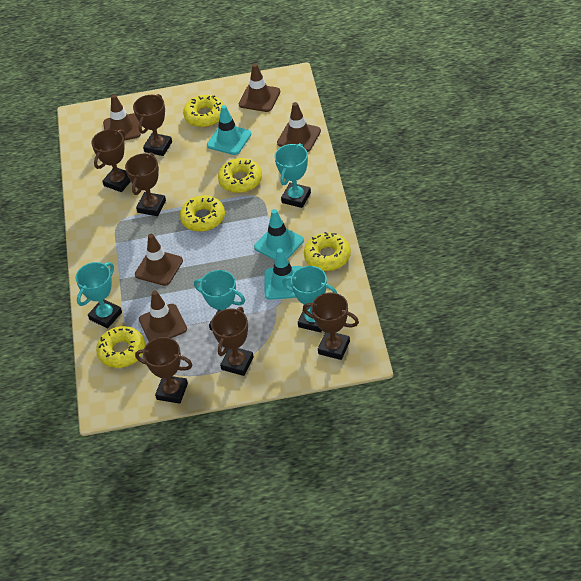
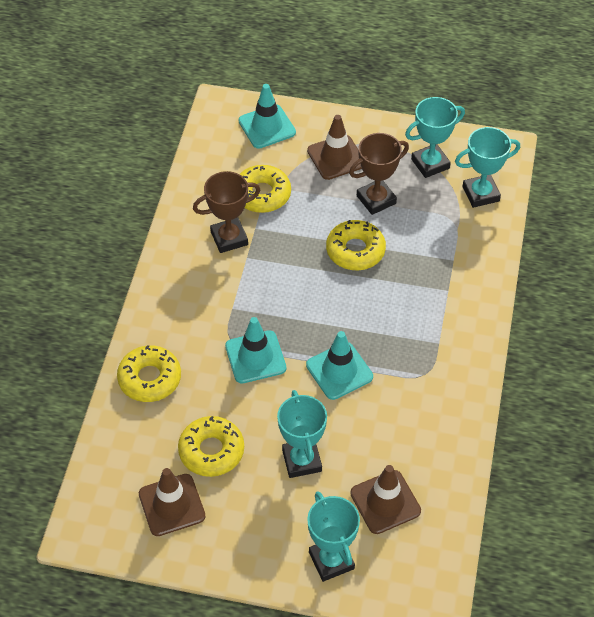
brown traffic cone: 5 -> 3
brown trophy: 6 -> 2
yellow donut: 5 -> 4

